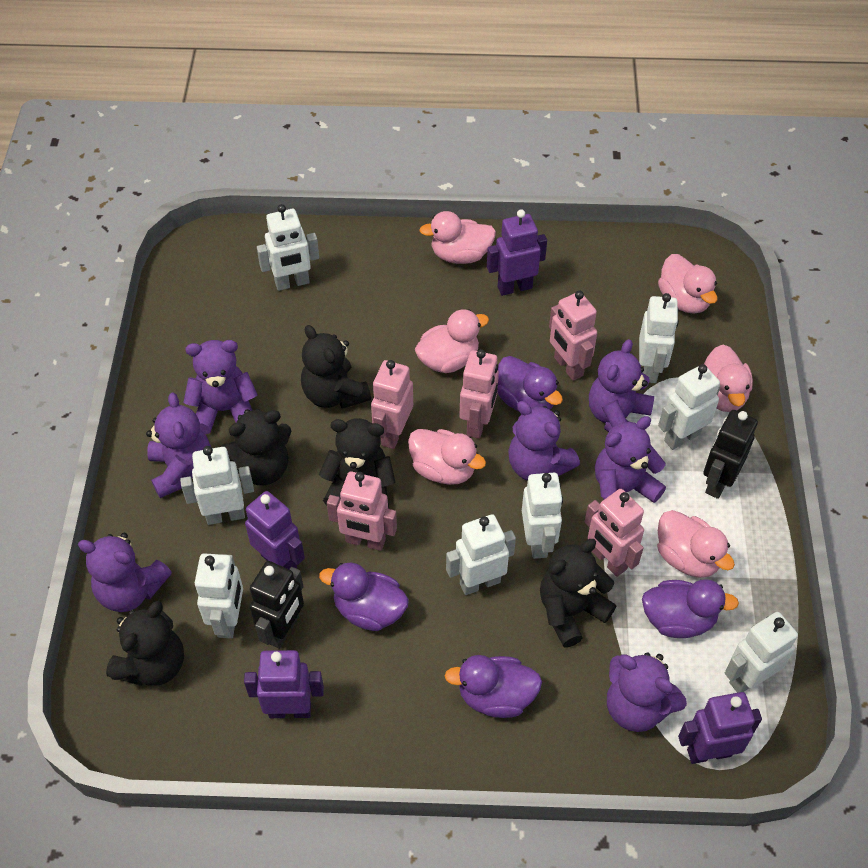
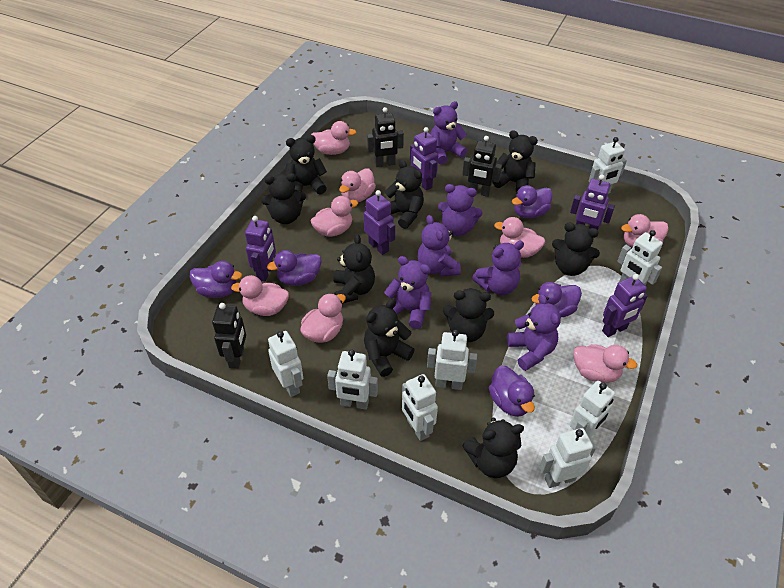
black robot: 2 -> 3
black teddy bear: 5 -> 9
pink duck: 6 -> 8
pink robot: 5 -> 0
purple duck: 4 -> 5
purple robot: 4 -> 5
purple teddy bear: 7 -> 6

